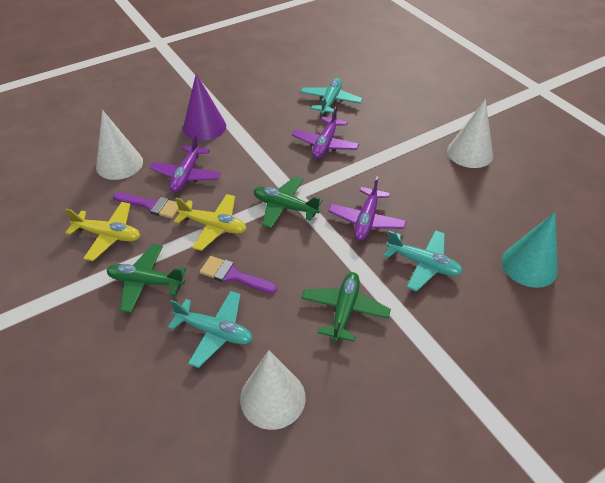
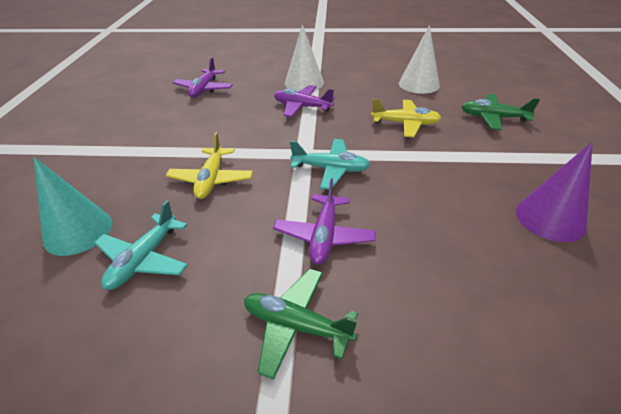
green plane: 3 -> 2
purple brush: 2 -> 0
turquoise plane: 3 -> 2
white cone: 3 -> 2

